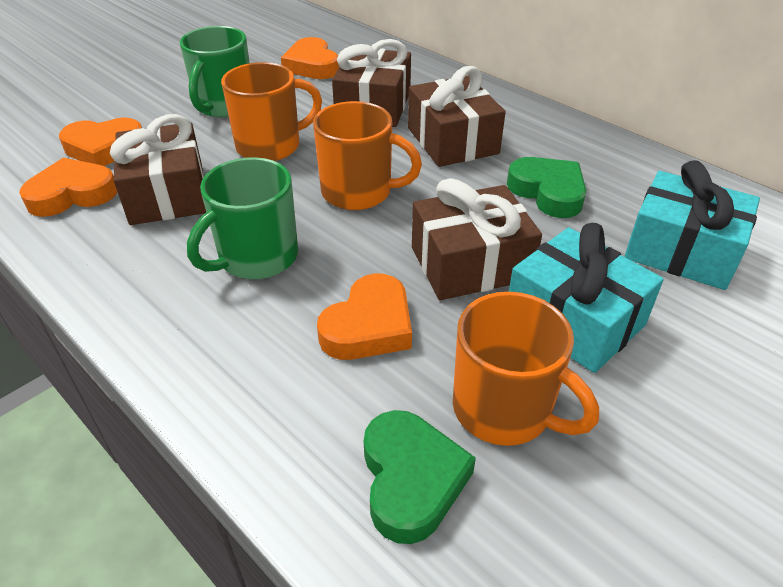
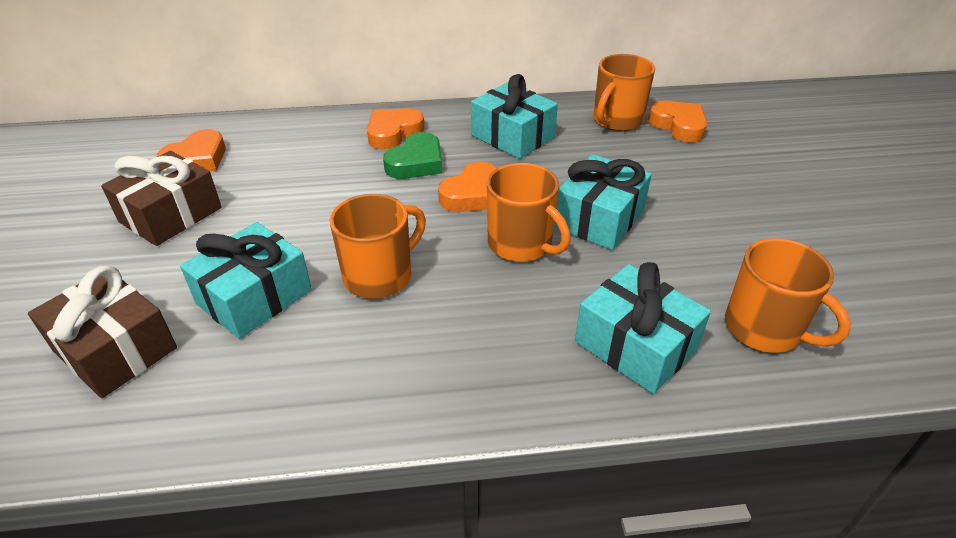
brown gift: 4 -> 2
green heart: 2 -> 1
green mug: 2 -> 0
orange mug: 3 -> 4
turquoise gift: 2 -> 4

